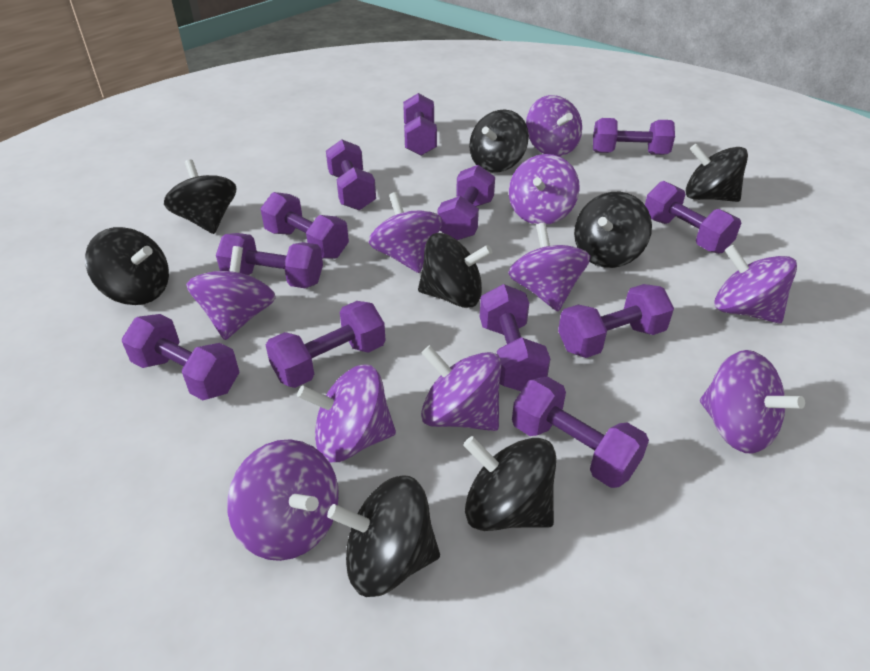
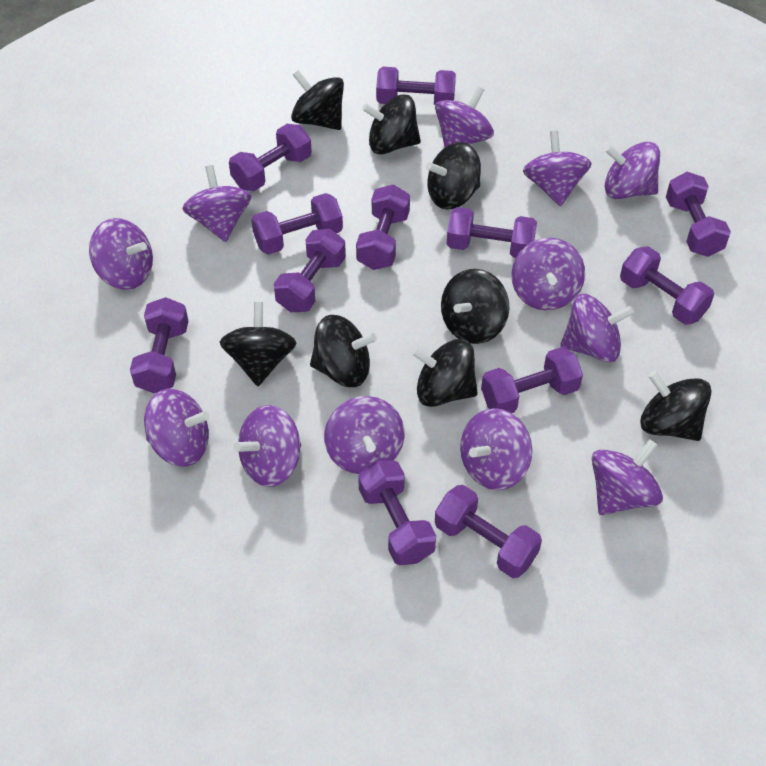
purple spinning top: 10 -> 12

